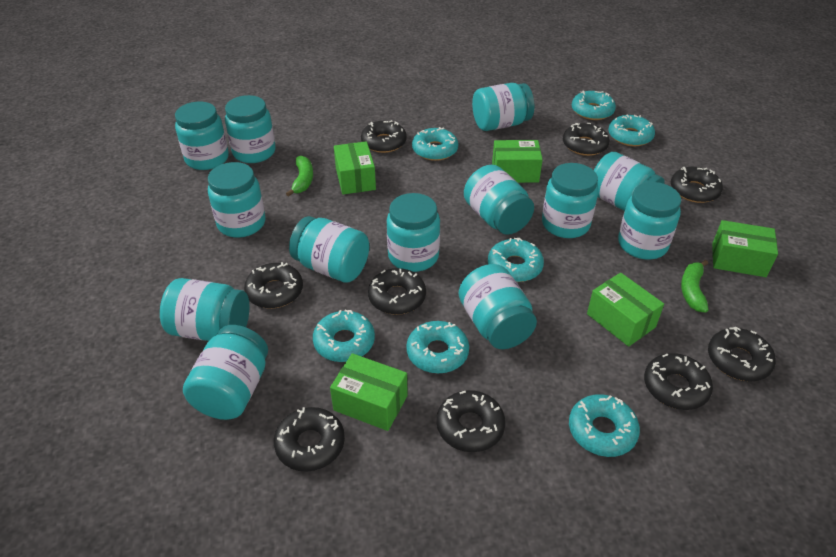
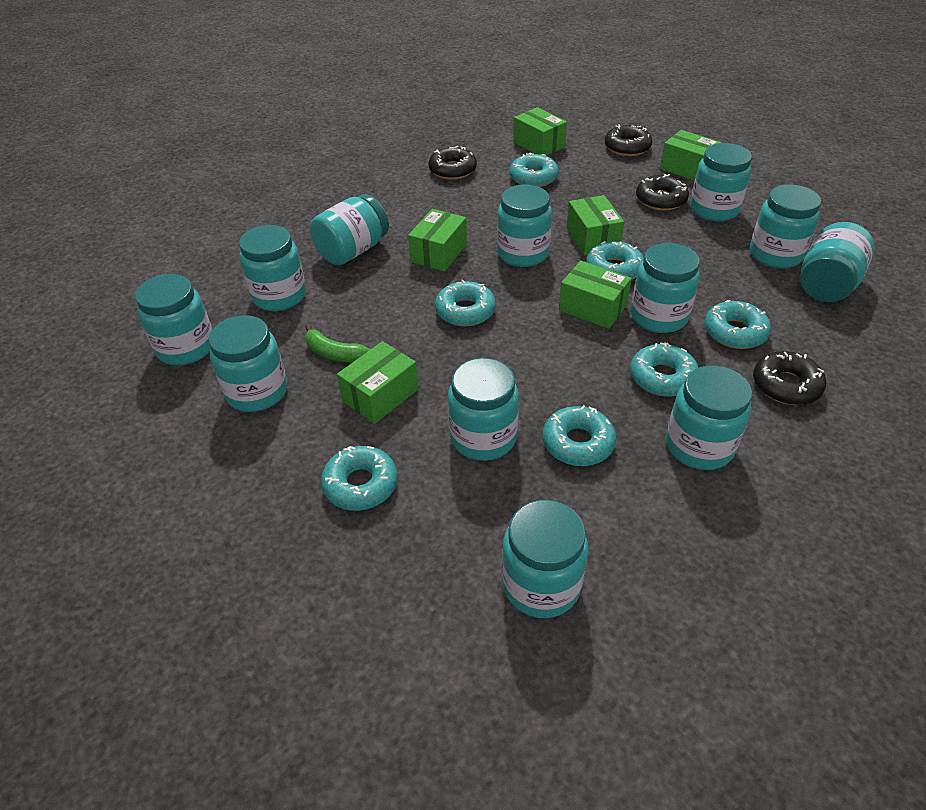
black donut: 9 -> 4
green banana: 2 -> 1
green box: 5 -> 6
turquoise jar: 13 -> 12

